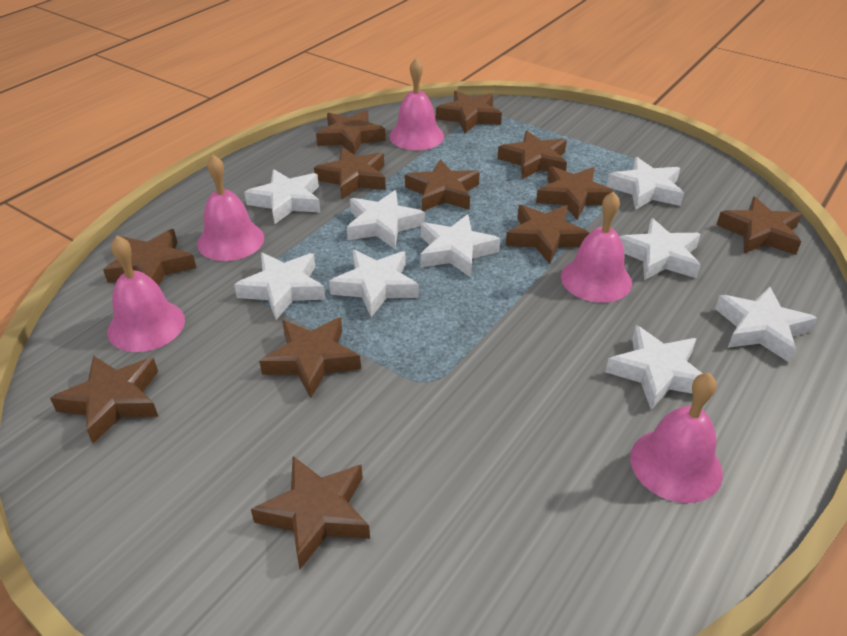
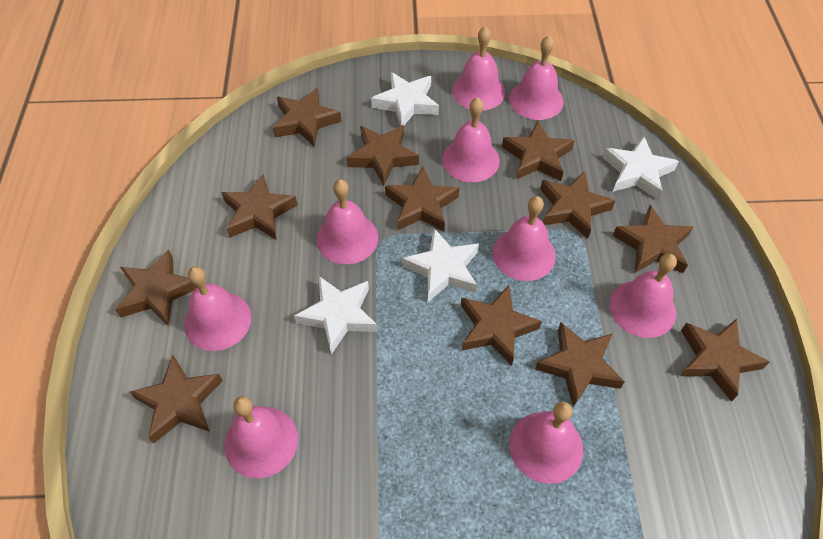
pink bell: 5 -> 9
white star: 9 -> 4

